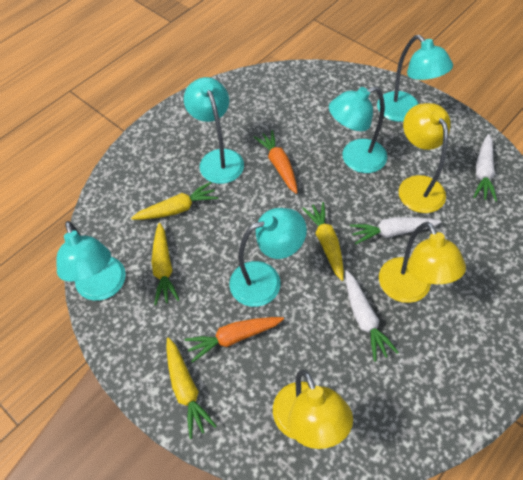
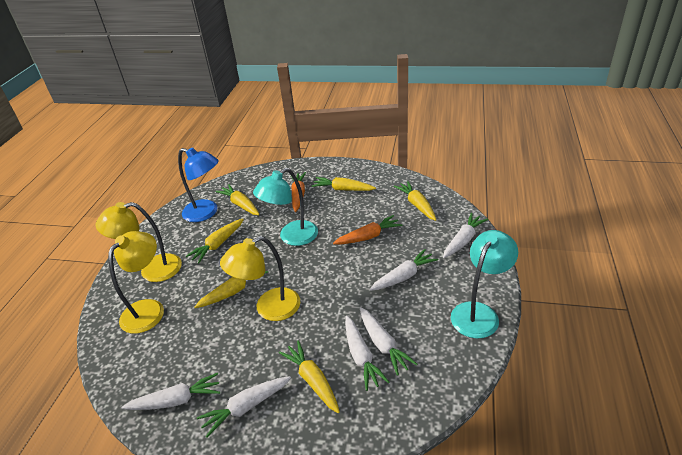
blue lamp: 0 -> 1
turquoise lamp: 5 -> 2
white carrot: 3 -> 6
yellow carrot: 4 -> 6

